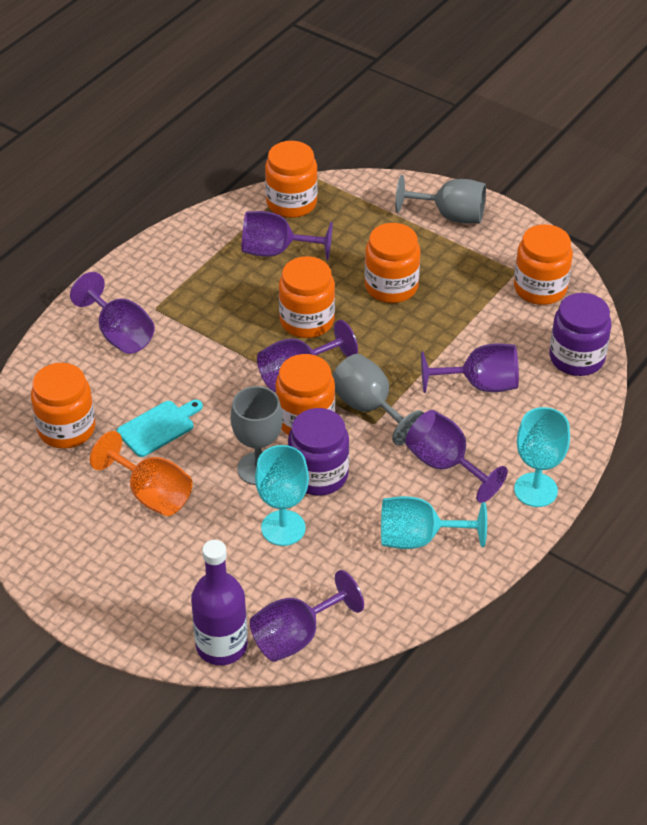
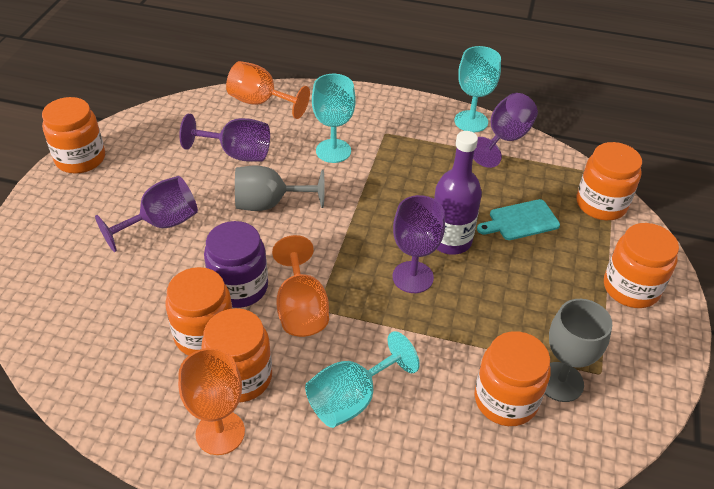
grey goblet: 3 -> 2
orange goblet: 1 -> 3
purple goblet: 6 -> 4
purple jar: 2 -> 1

